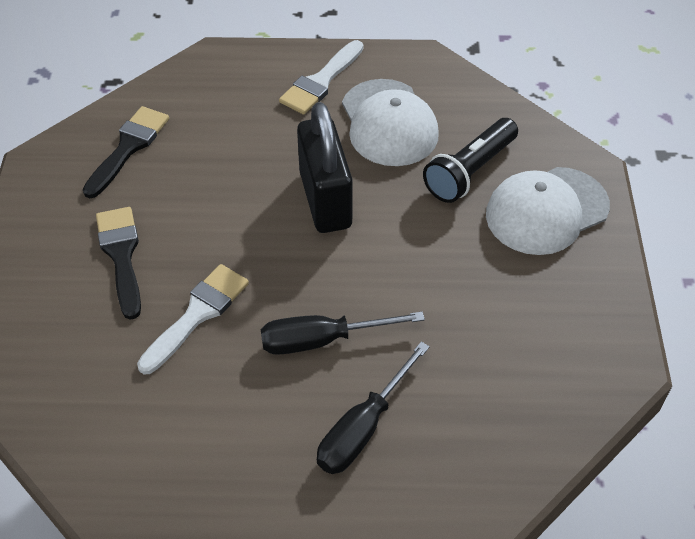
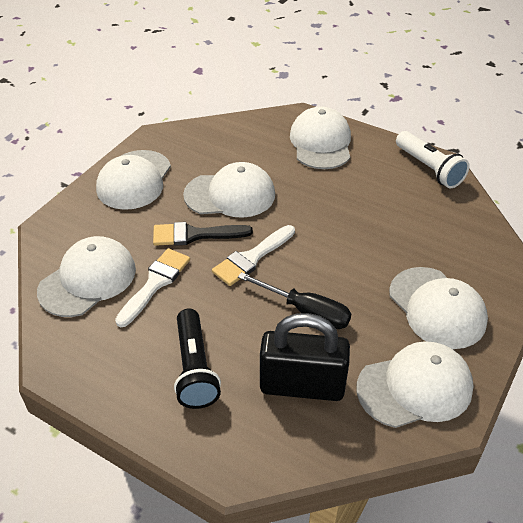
black brush: 2 -> 1
black screwdriver: 2 -> 1
white cap: 2 -> 6
white flashlight: 0 -> 1

